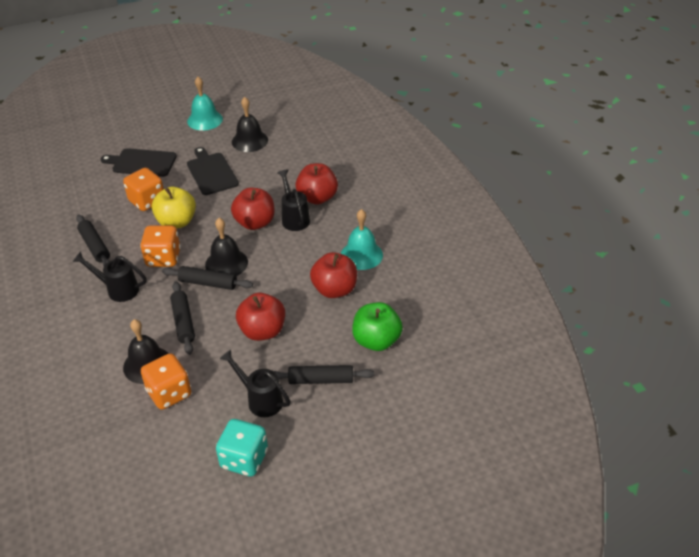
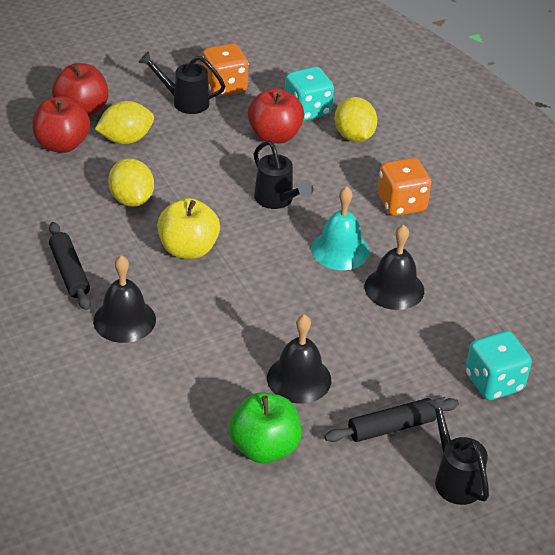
black cutting board: 2 -> 0
black rolling pin: 4 -> 2
orange dice: 3 -> 2
red apple: 4 -> 3
turquoise bell: 2 -> 1
turquoise dice: 1 -> 2
yellow lemon: 0 -> 3

